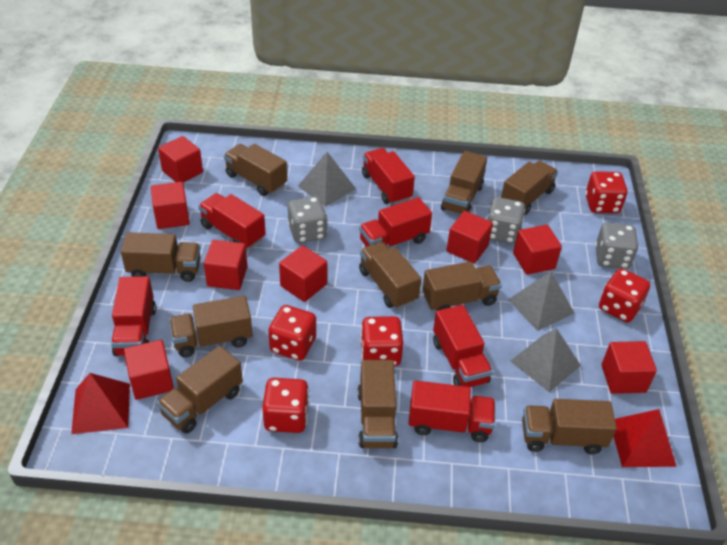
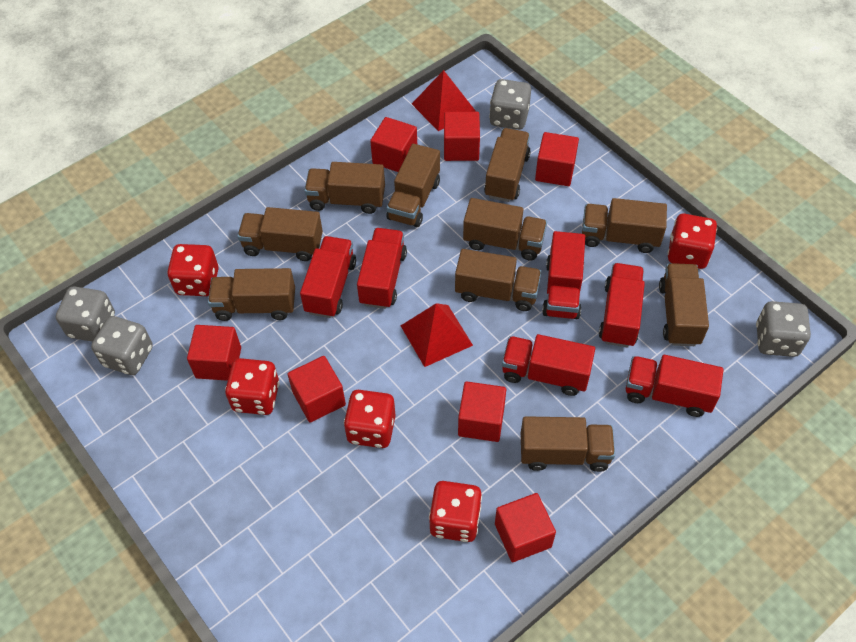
grey dice: 3 -> 4
grey pyramid: 3 -> 0
red cube: 8 -> 7

